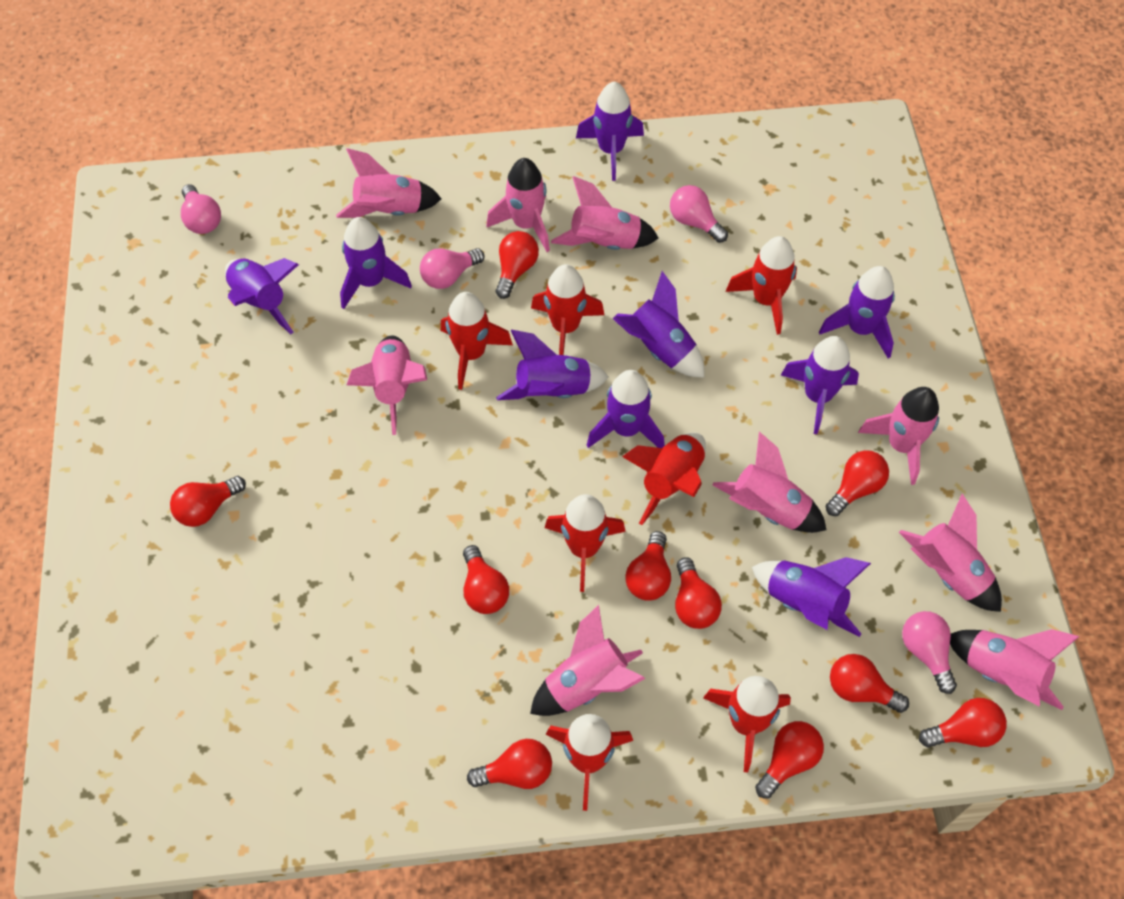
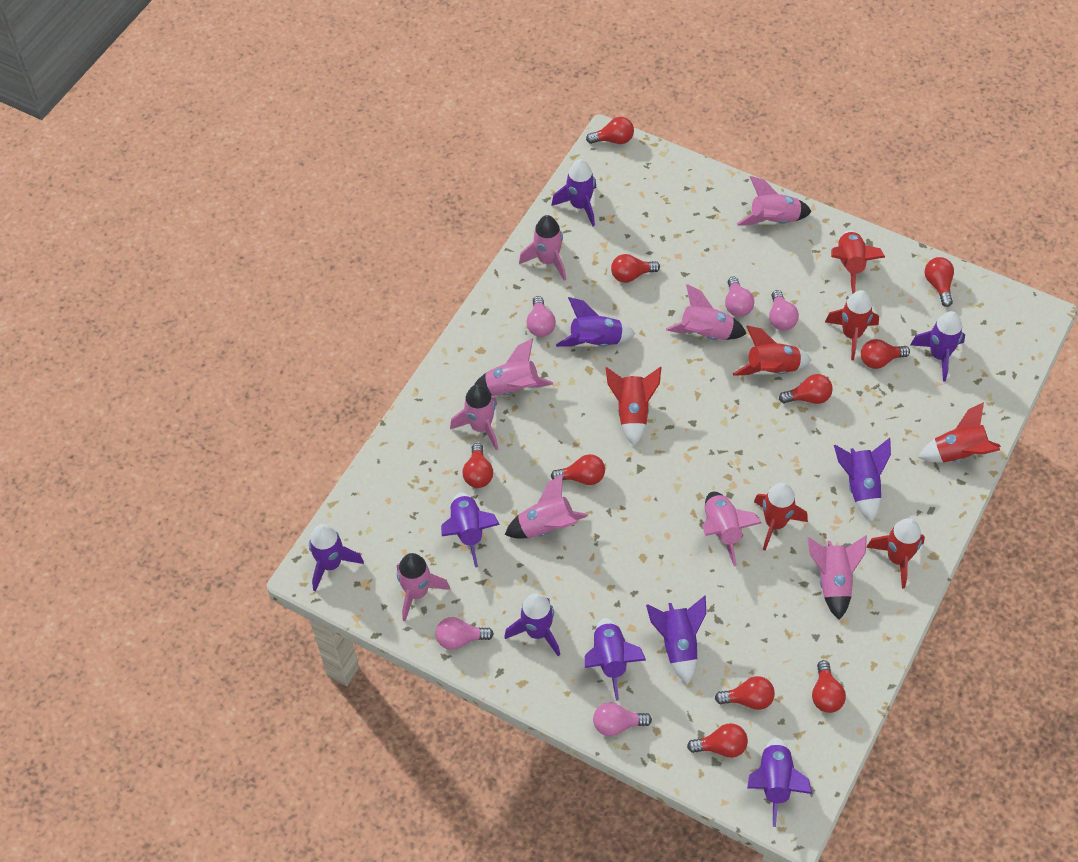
pink light bulb: 4 -> 5
purple rocket: 9 -> 10

